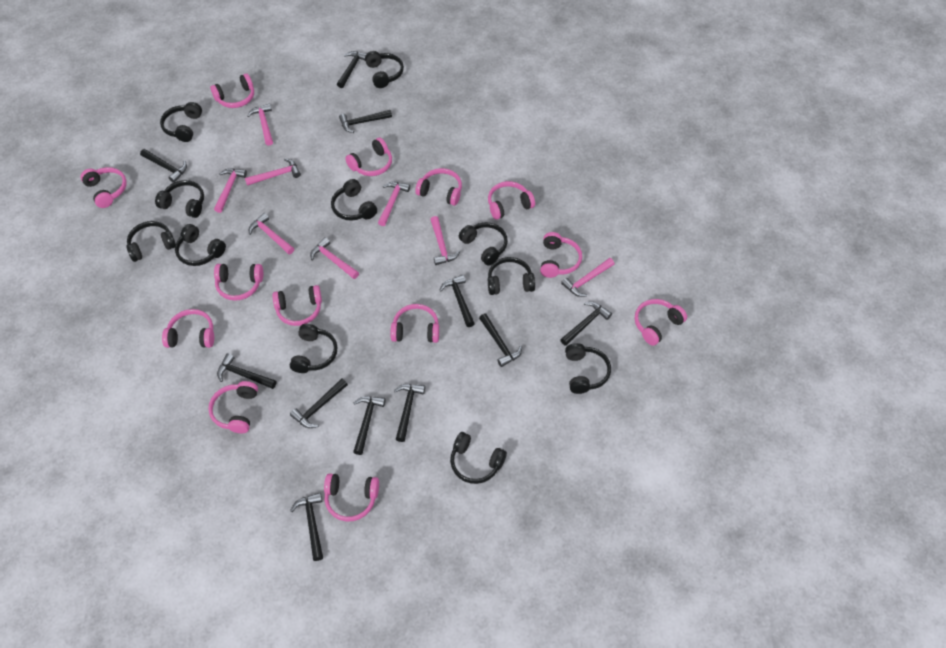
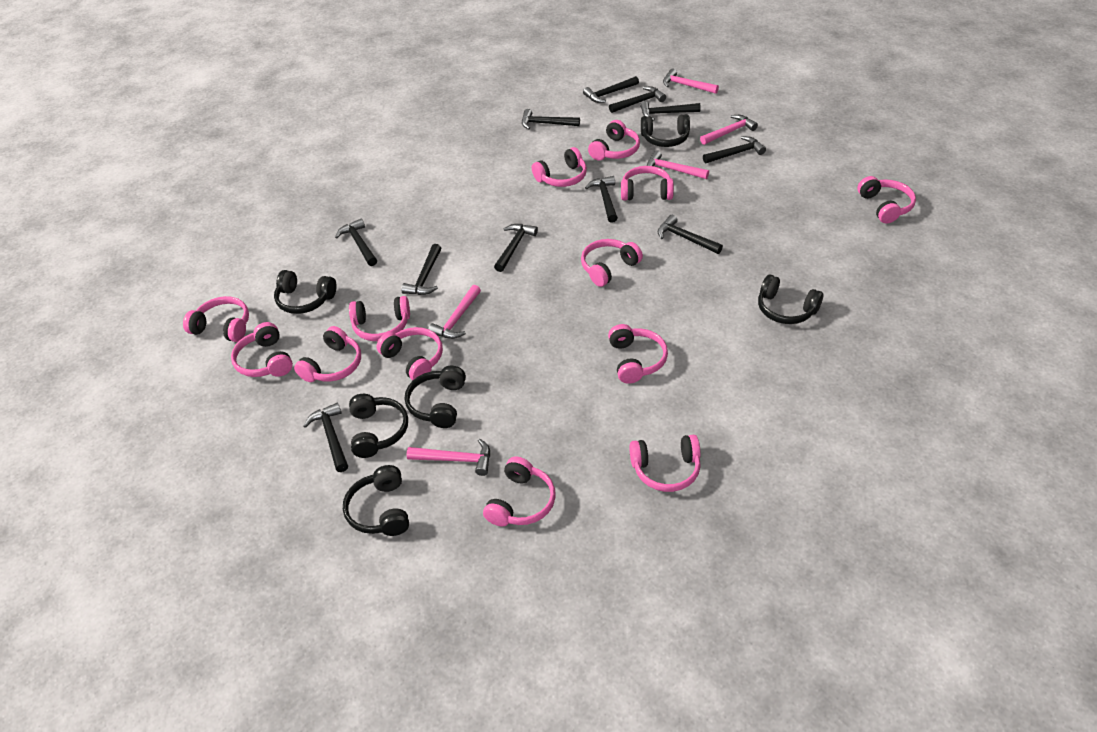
black headphones: 11 -> 6
pink hammer: 8 -> 5

